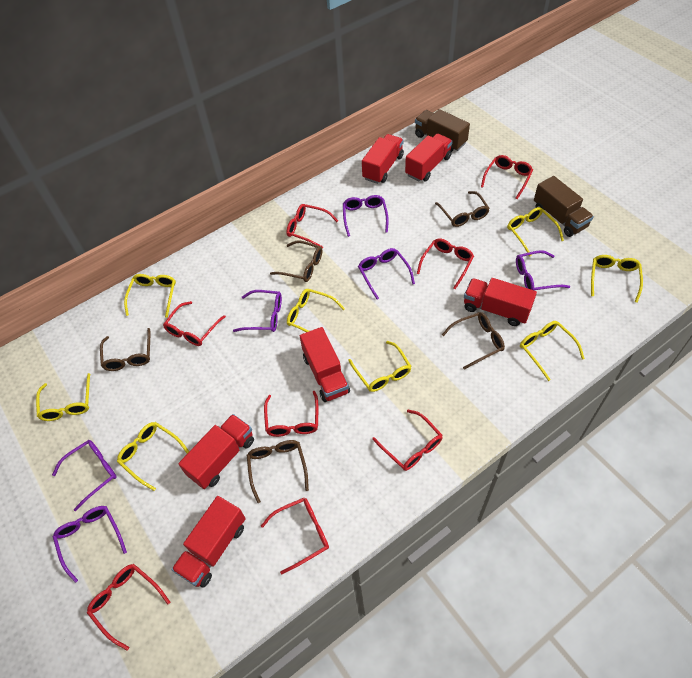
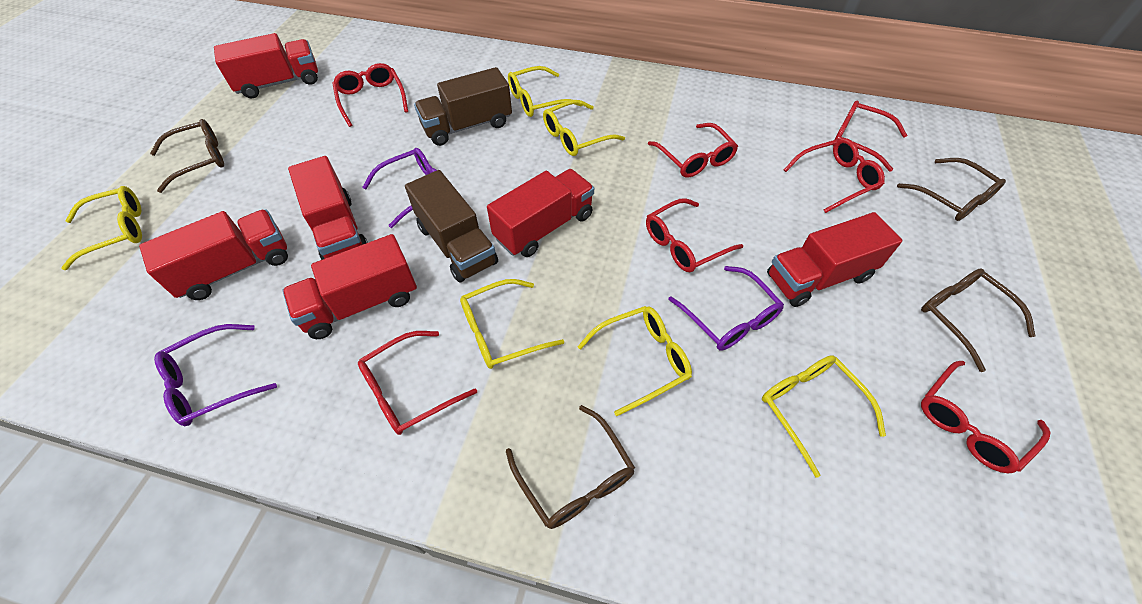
brown glasses: 5 -> 4
purple glasses: 6 -> 3
red glasses: 8 -> 7
yellow glasses: 8 -> 6

